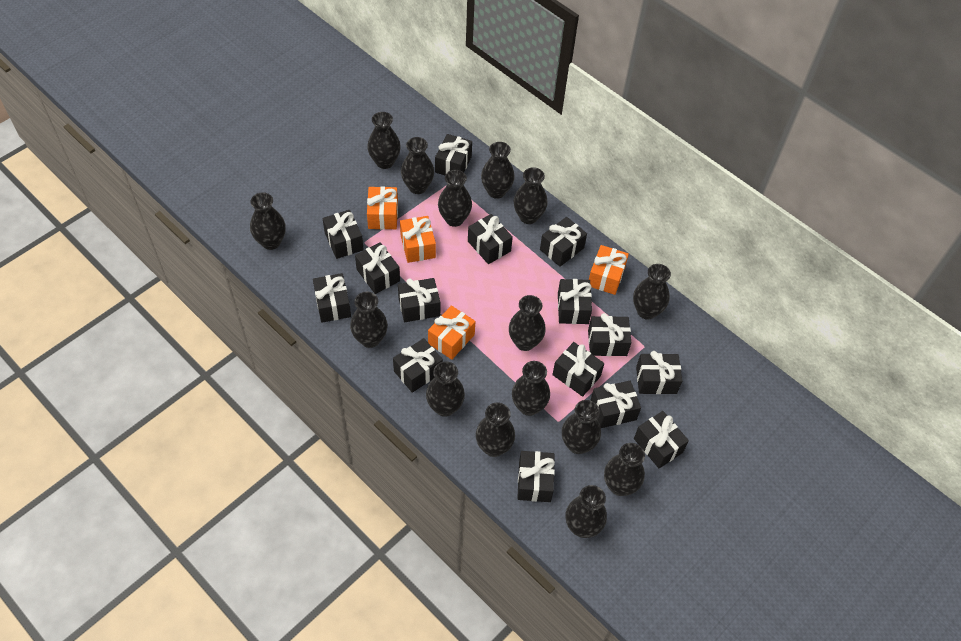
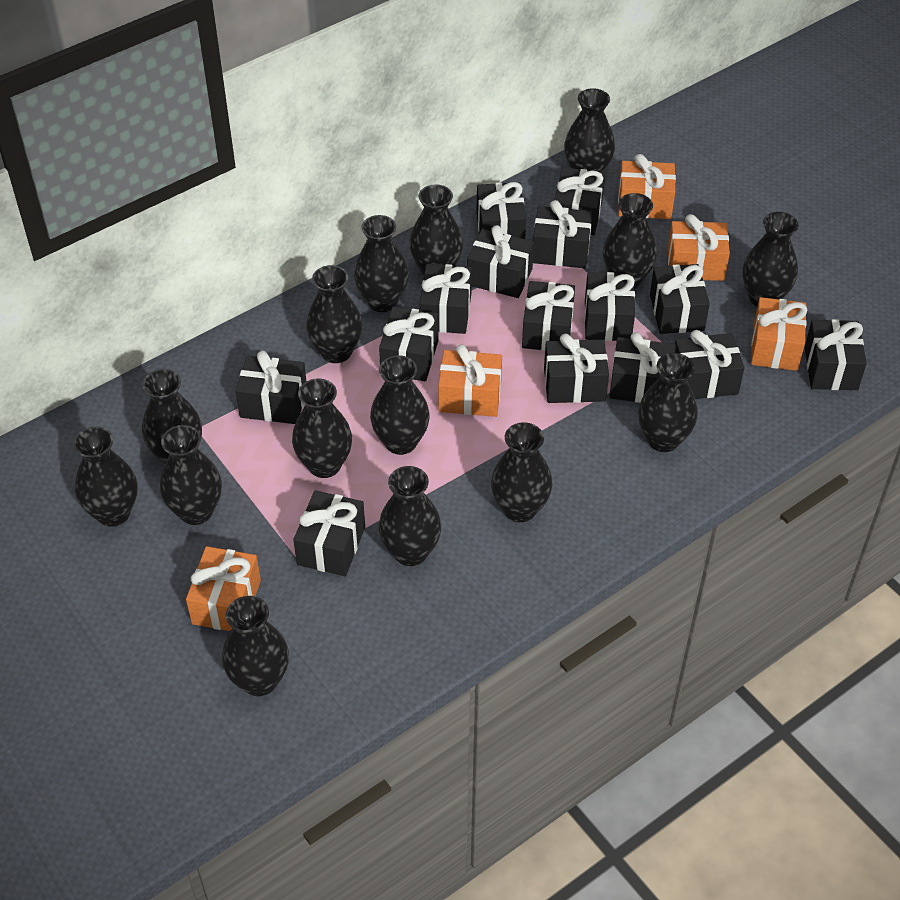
orange gift: 4 -> 5

